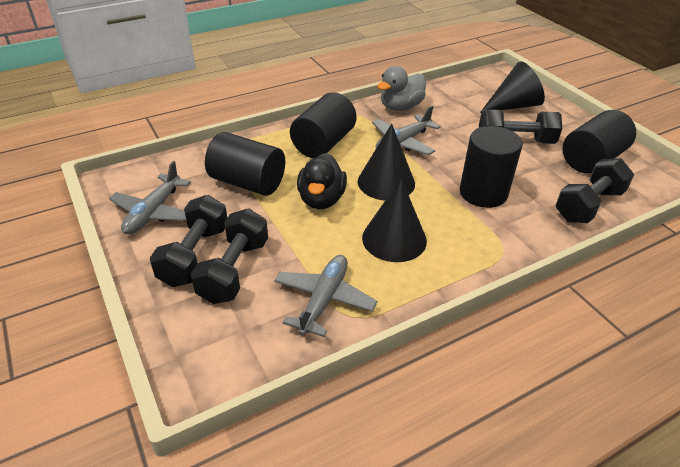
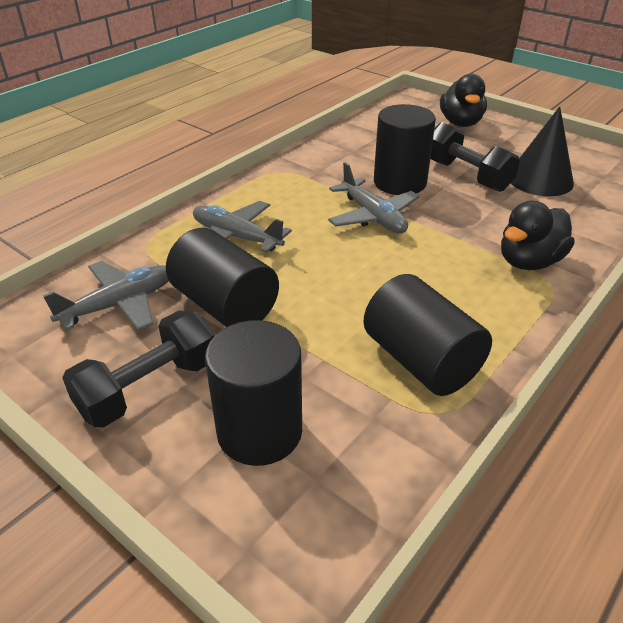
black cone: 3 -> 1
black duck: 1 -> 2
black dumbbell: 4 -> 2
grey duck: 1 -> 0

